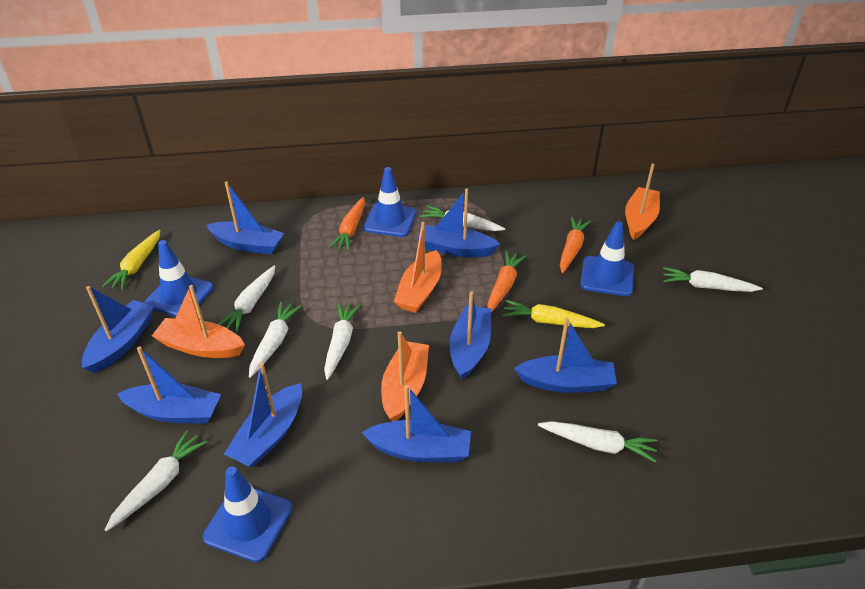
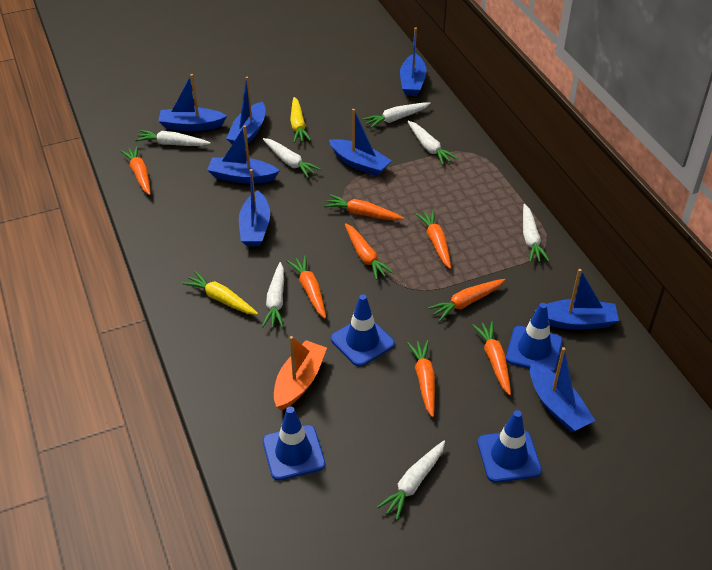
orange boat: 4 -> 1
orange carrot: 3 -> 8

